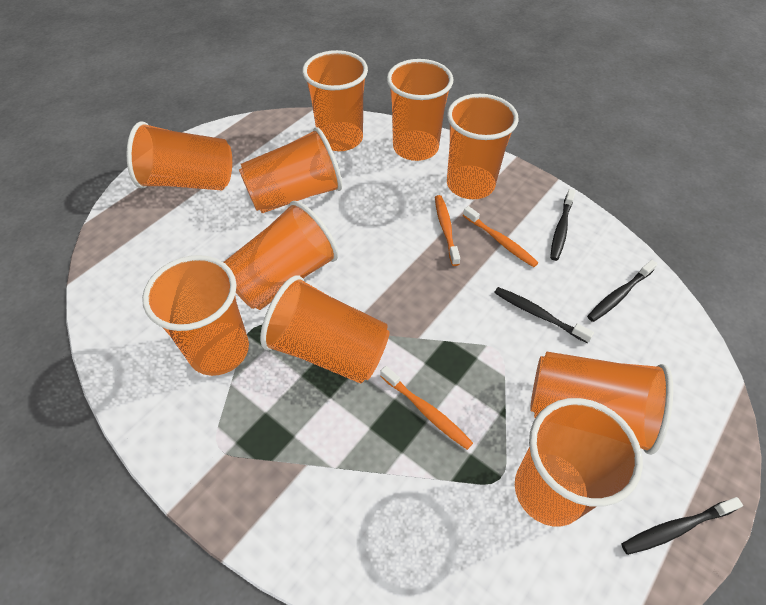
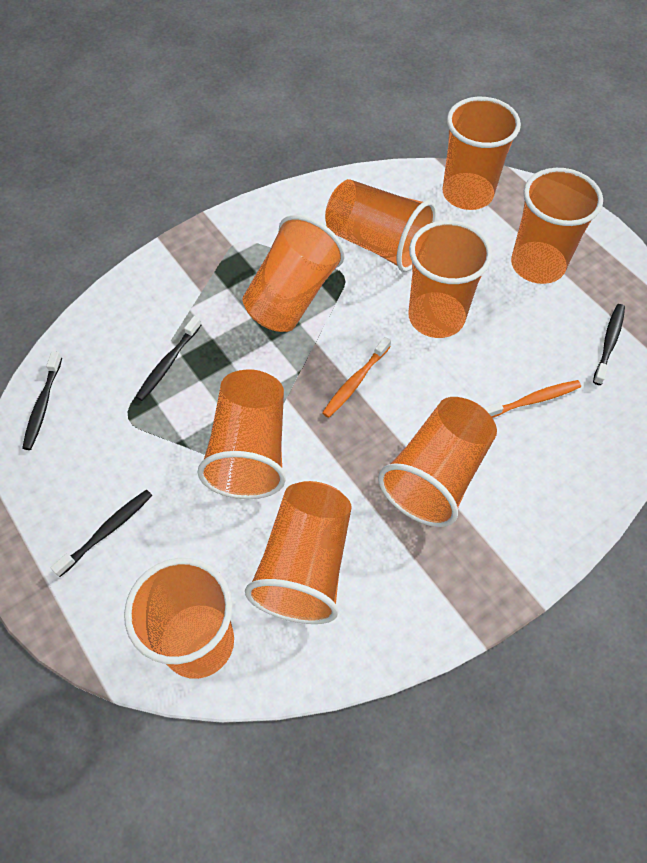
orange cup: 10 -> 9
orange toothbrush: 3 -> 2

